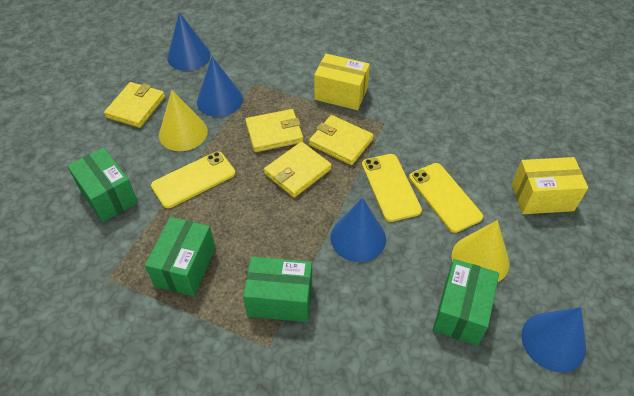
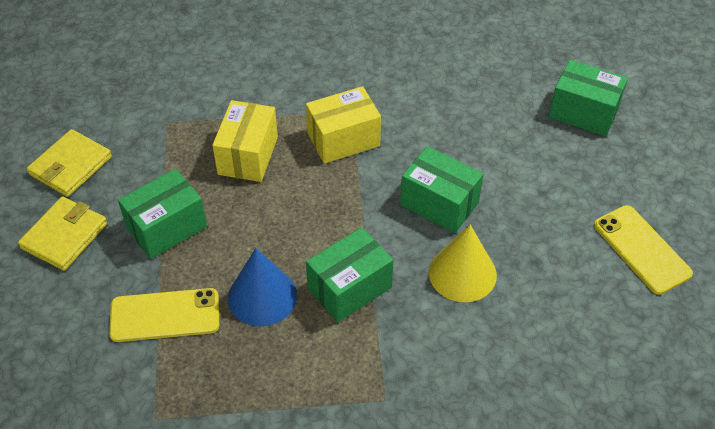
blue cone: 4 -> 1
yellow cone: 2 -> 1
yellow phone: 3 -> 2
yellow wallet: 4 -> 2

